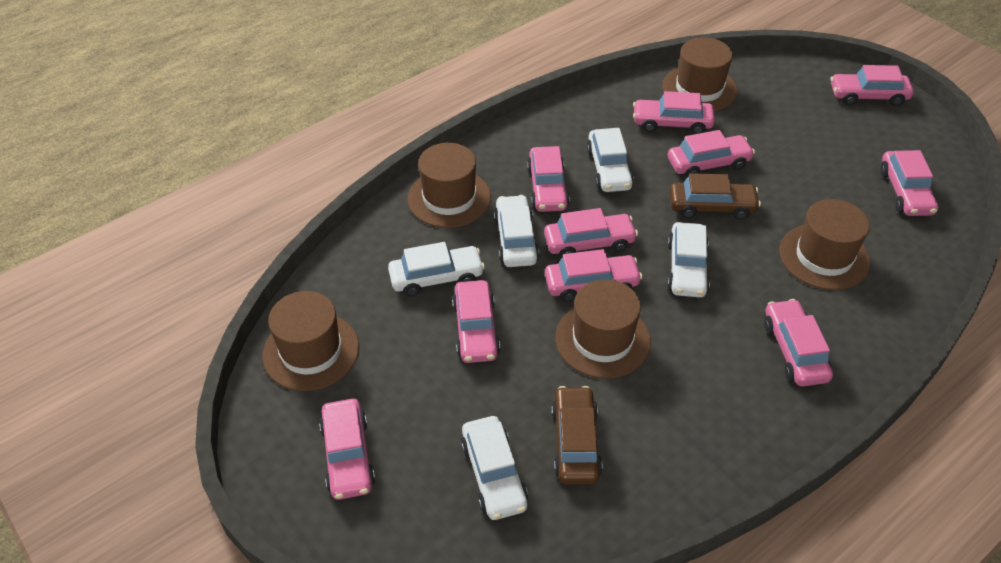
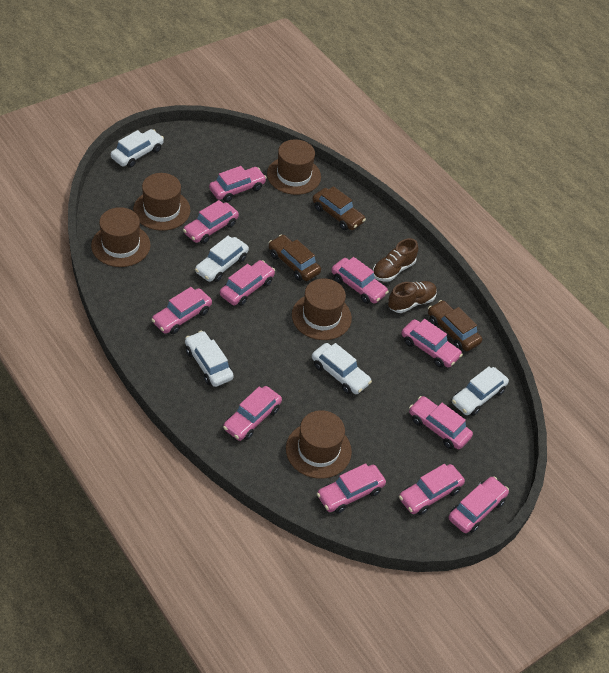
brown car: 2 -> 3
brown shoe: 0 -> 2
pink car: 10 -> 11

